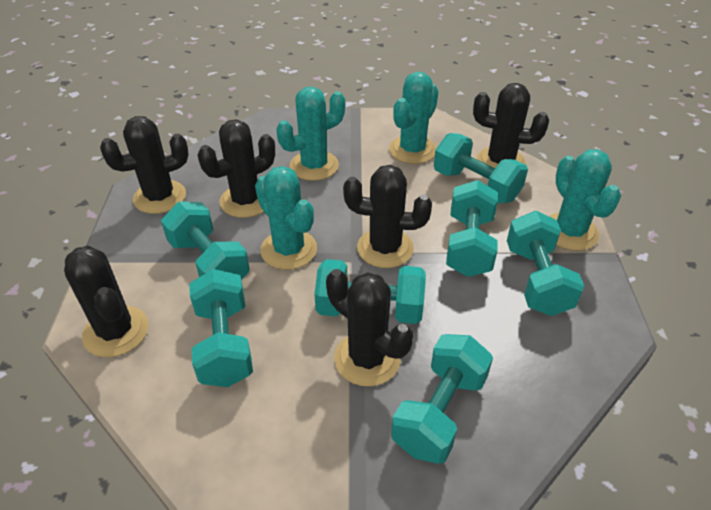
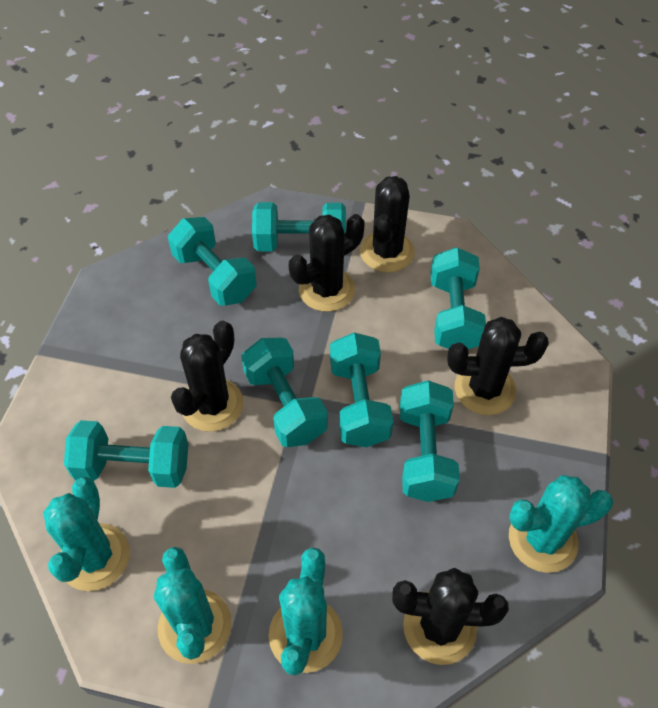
black cactus: 6 -> 5

